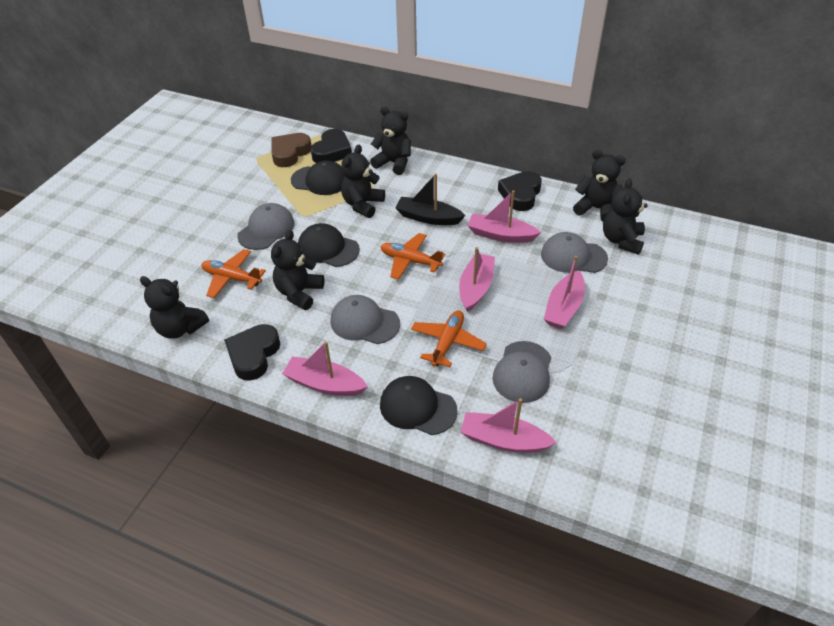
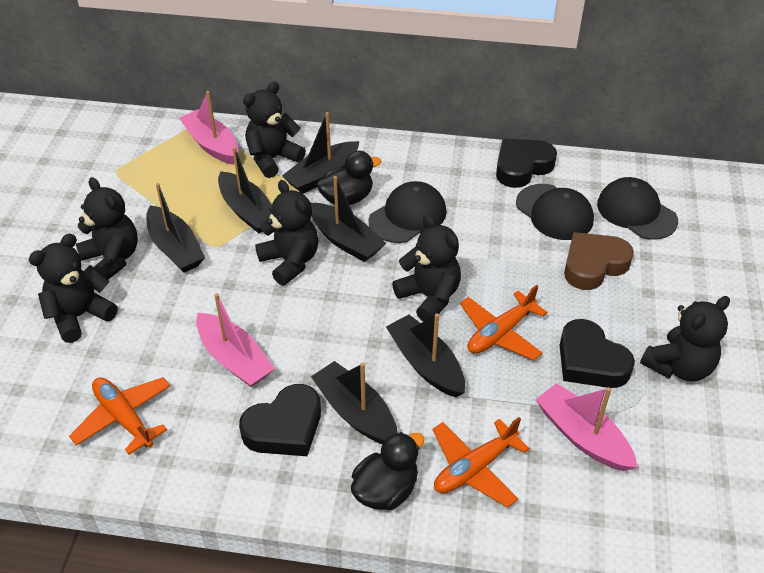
black boat: 1 -> 6
black duck: 0 -> 2
grey cap: 4 -> 0
pink boat: 5 -> 3

